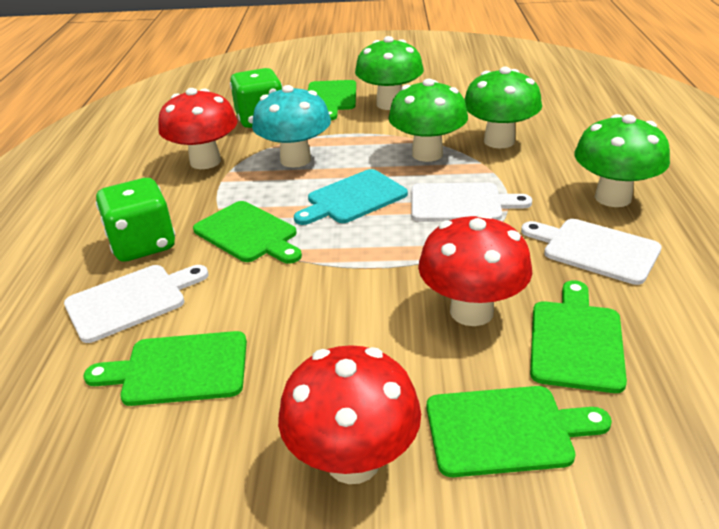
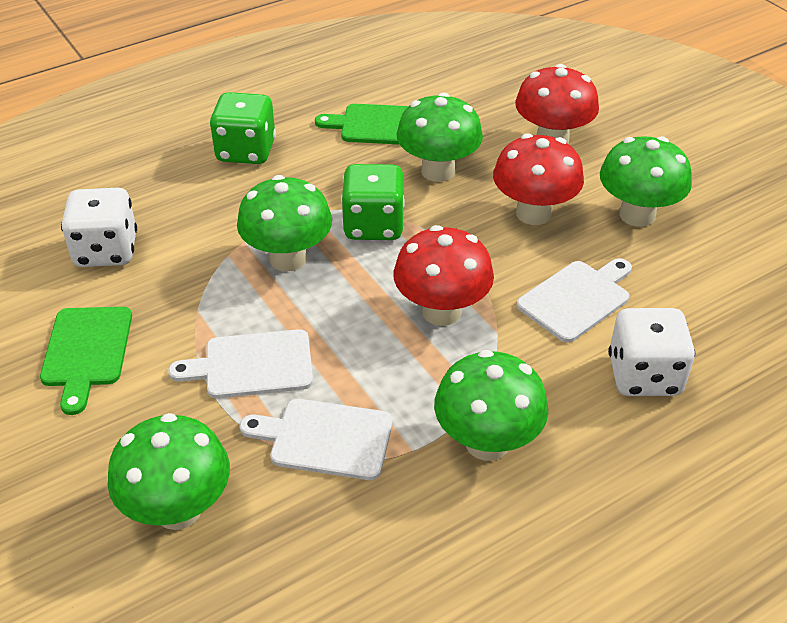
green cutting board: 5 -> 2
green mushroom: 4 -> 5
turquoise cutting board: 1 -> 0
turquoise mushroom: 1 -> 0
white dice: 0 -> 2

